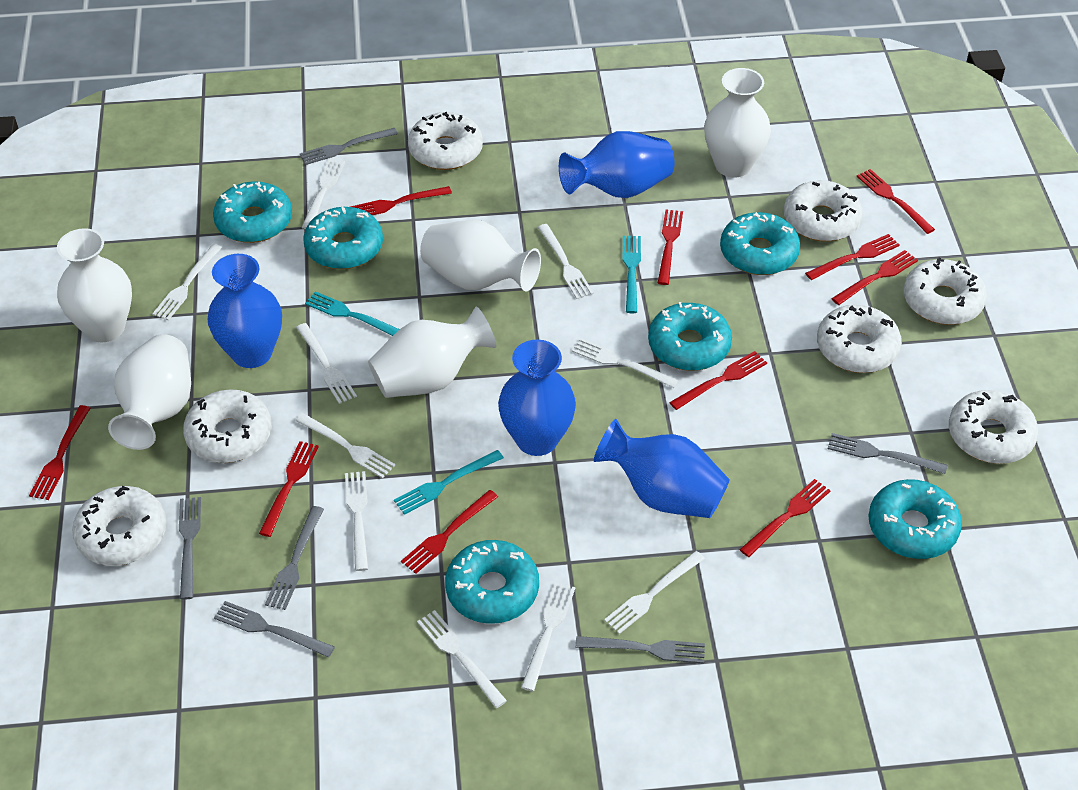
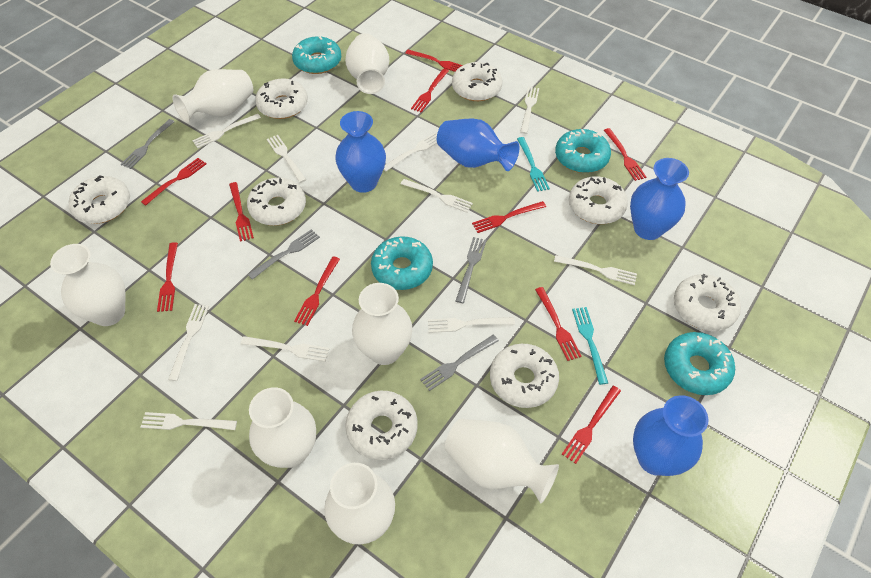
grey fork: 6 -> 4
turquoise donut: 6 -> 4
turquoise fork: 3 -> 2
white donut: 7 -> 8
white vase: 5 -> 7

